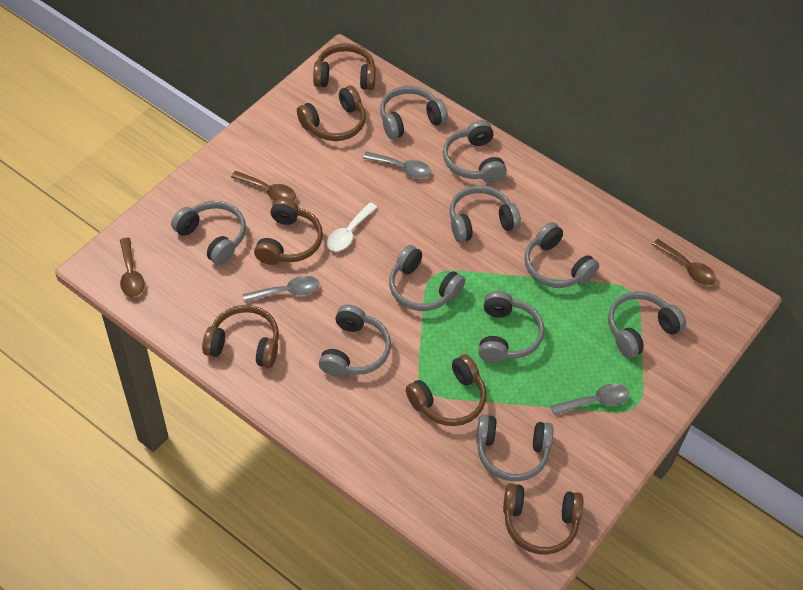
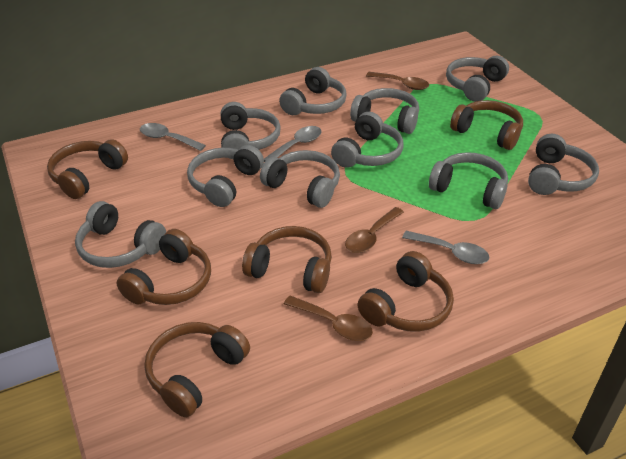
white spoon: 1 -> 0

